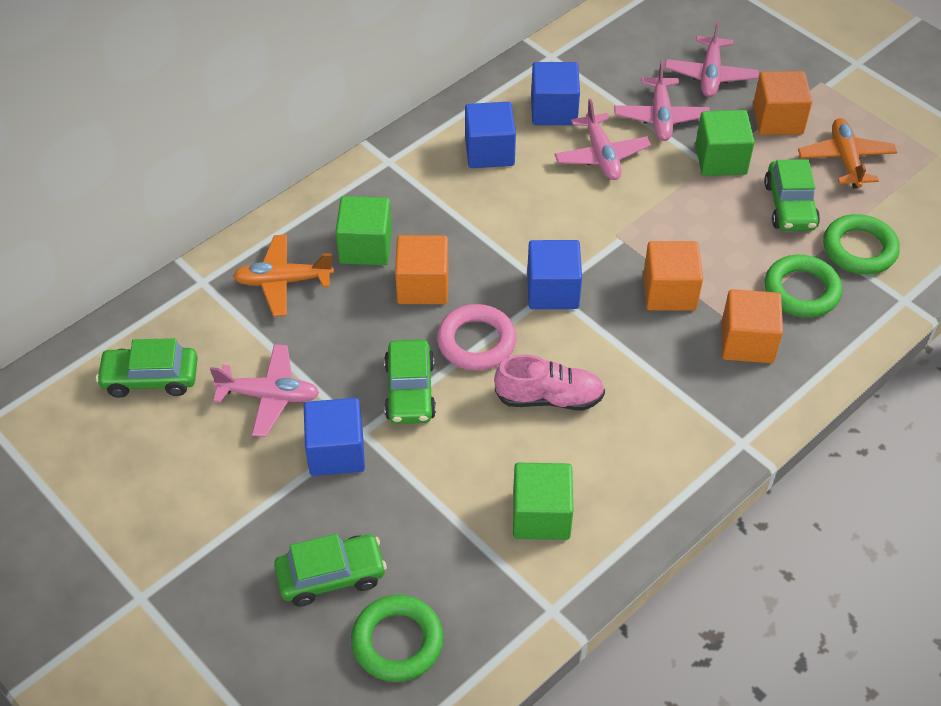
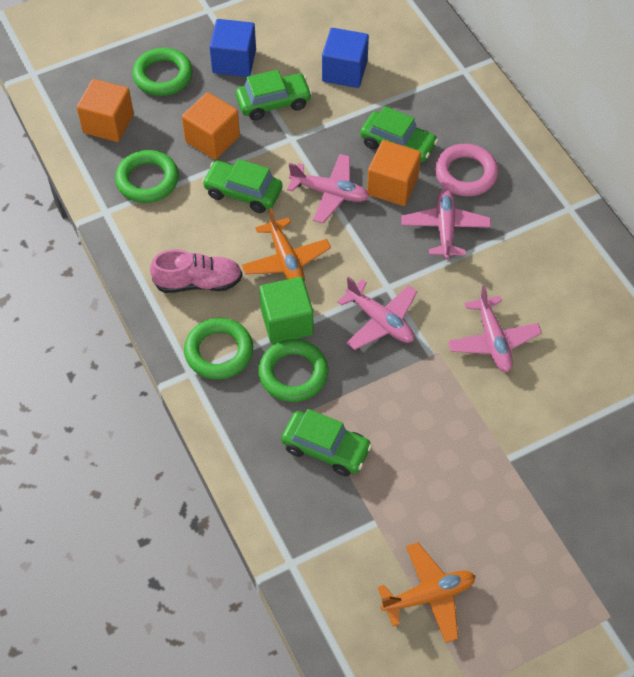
blue cube: 4 -> 2
green cube: 3 -> 1
green ring: 3 -> 4
orange cube: 4 -> 3

